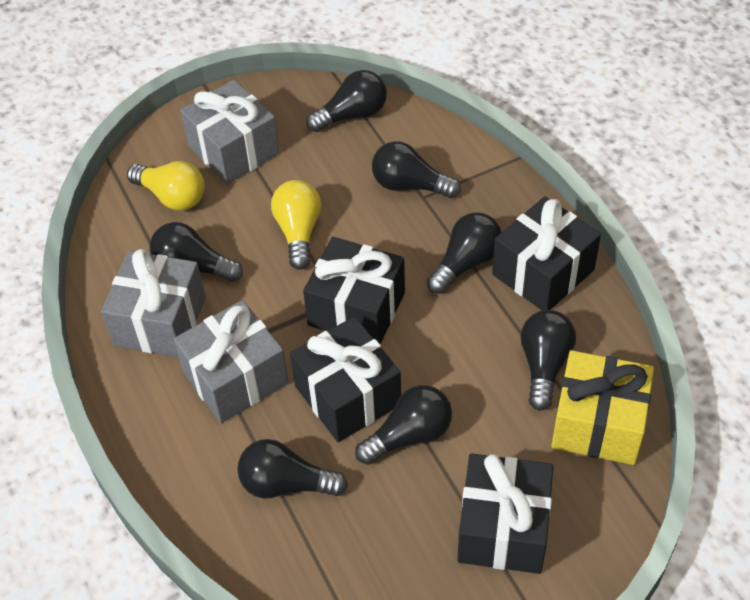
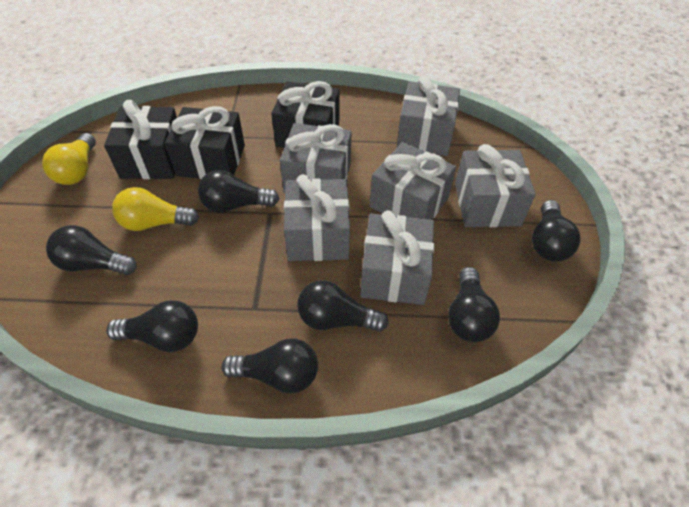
black gift: 4 -> 3
grey gift: 3 -> 6
yellow gift: 1 -> 0

